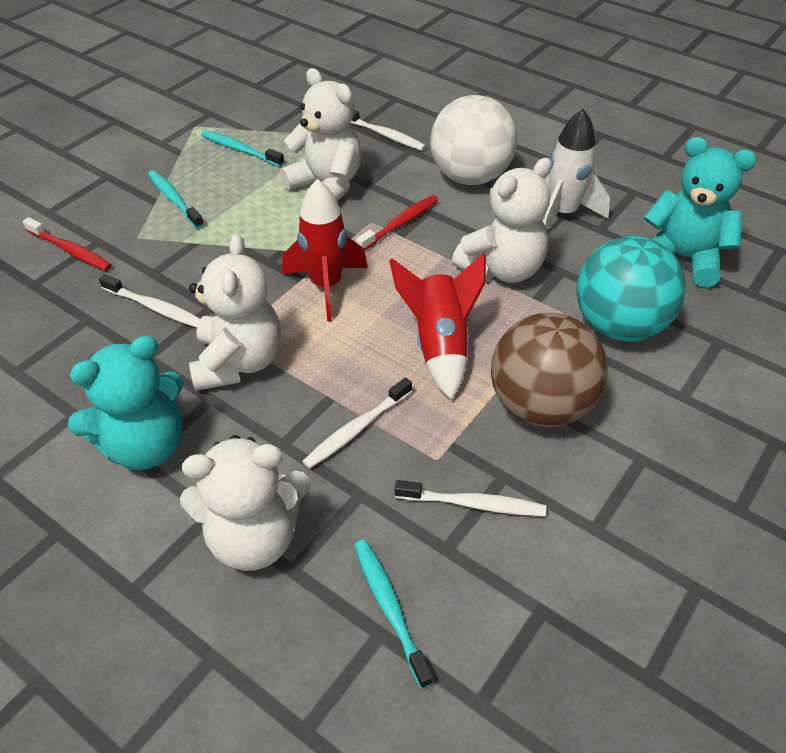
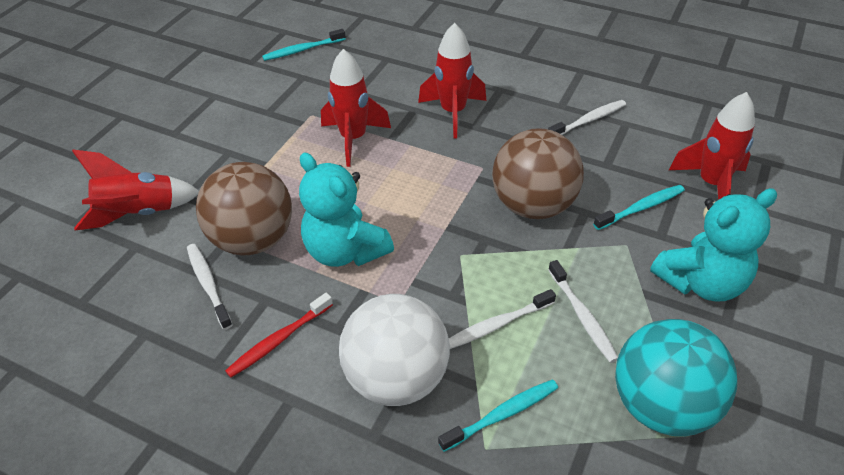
brown ball: 1 -> 2
red rocket: 2 -> 4
red toothbrush: 2 -> 1
white rocket: 1 -> 0
white teddy bear: 4 -> 0

